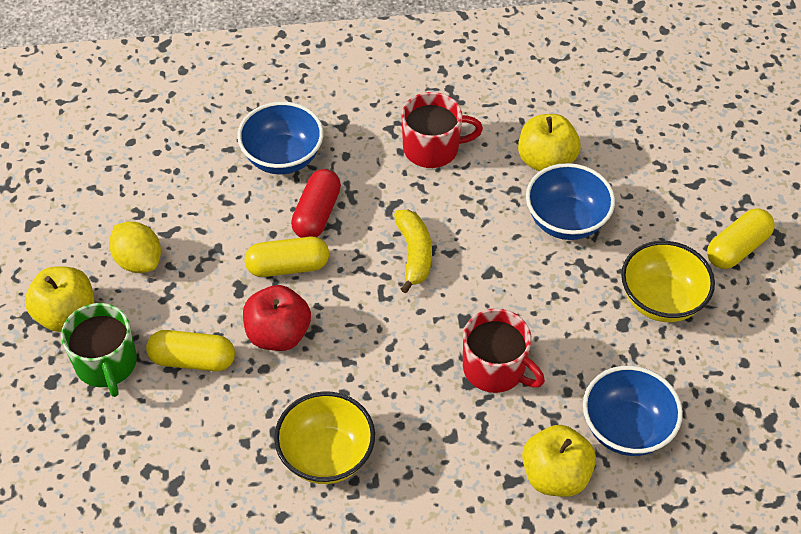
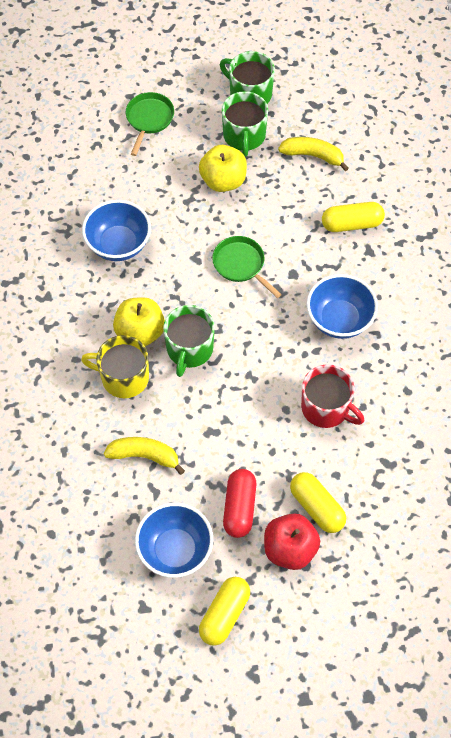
green mug: 1 -> 3
green pan: 0 -> 2
red mug: 2 -> 1
yellow apple: 3 -> 2
yellow banana: 1 -> 2
yellow bowl: 2 -> 0
yellow lemon: 1 -> 0
yellow mug: 0 -> 1

